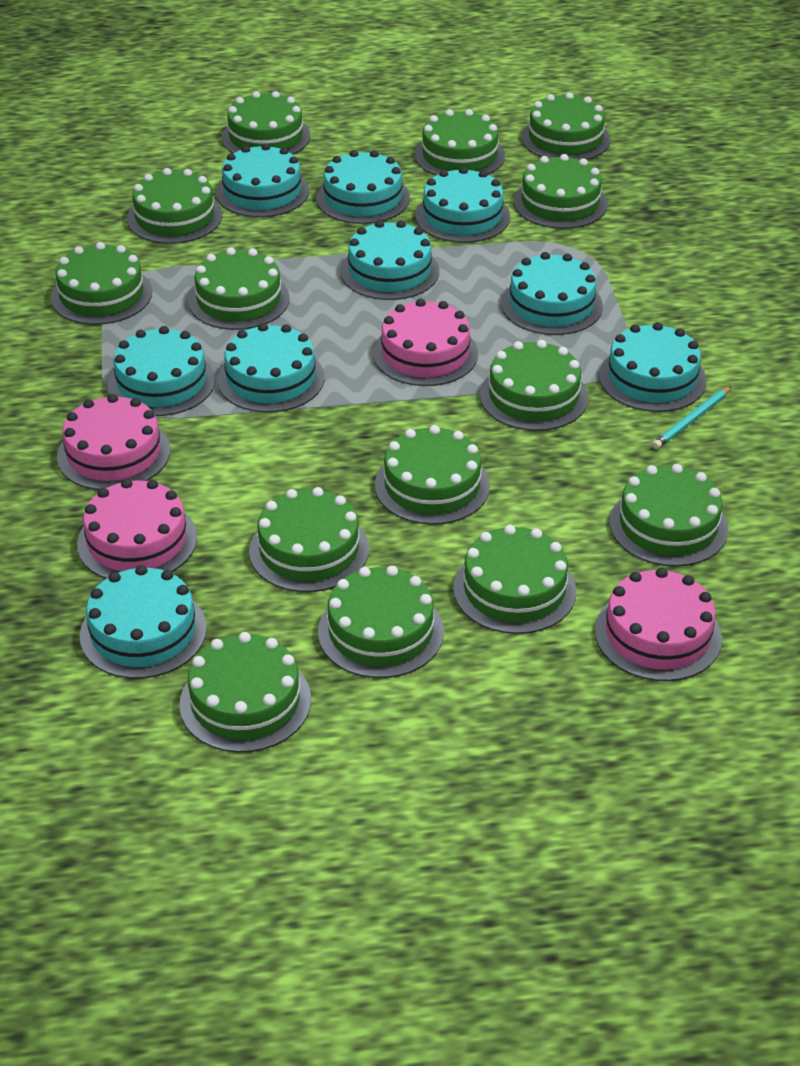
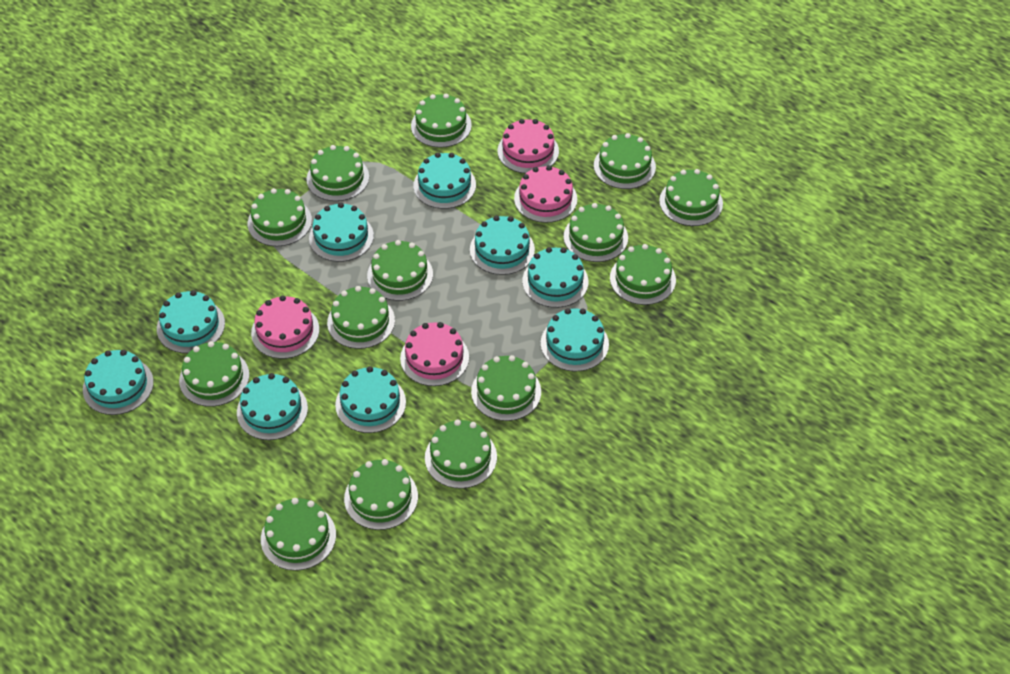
turquoise pencil: 1 -> 0

